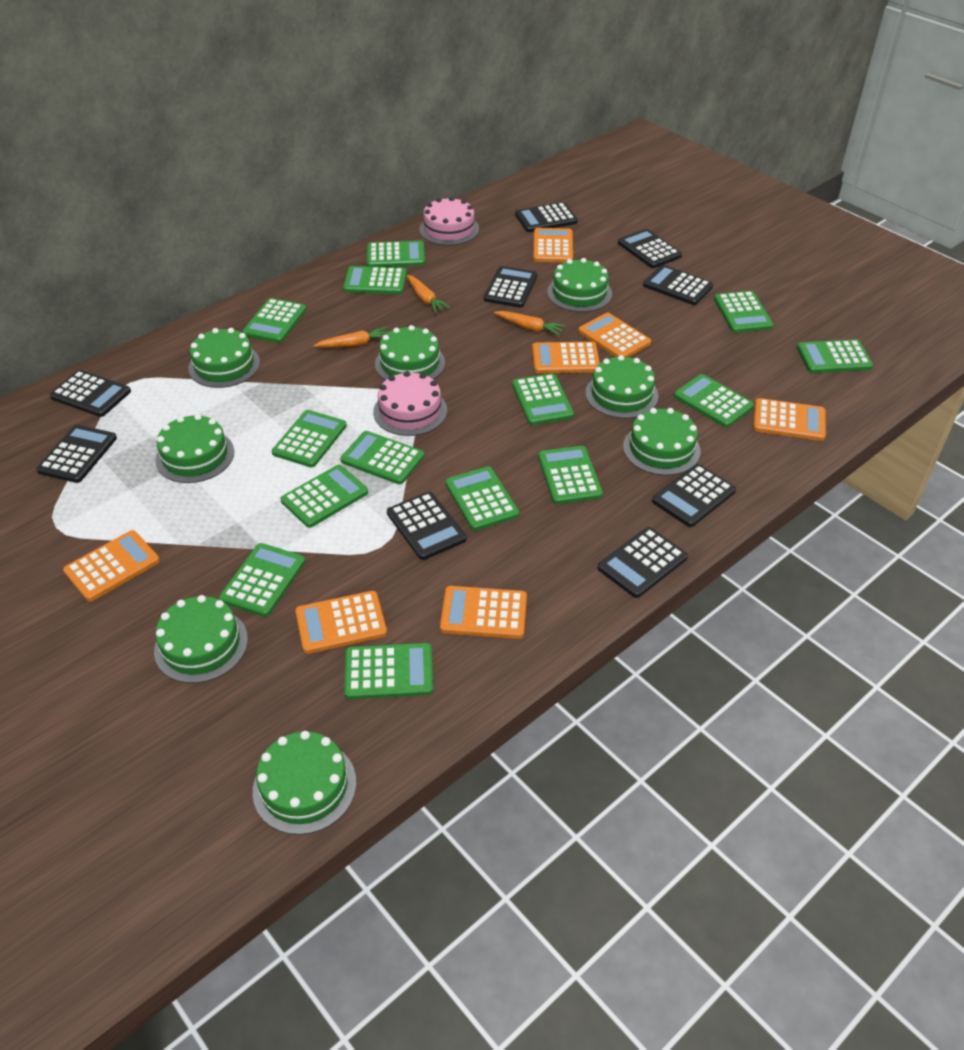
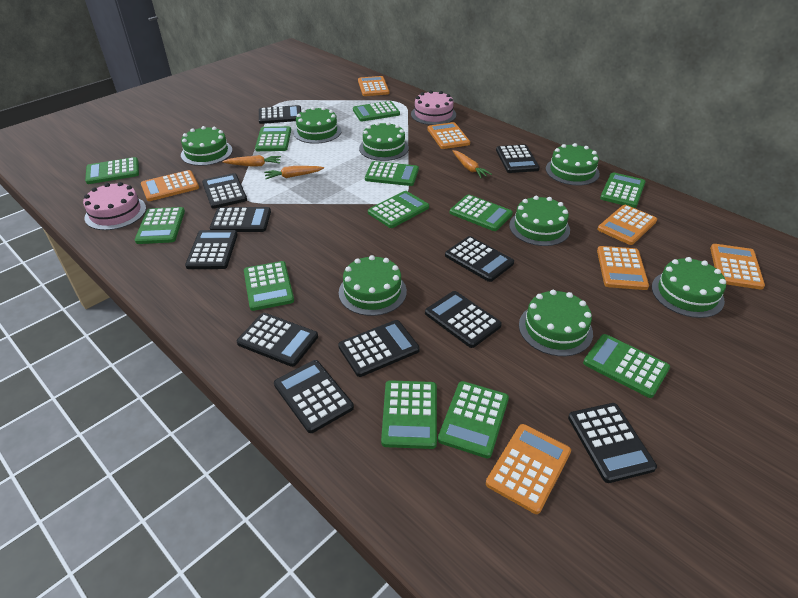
black calculator: 9 -> 11
green calculator: 14 -> 12

